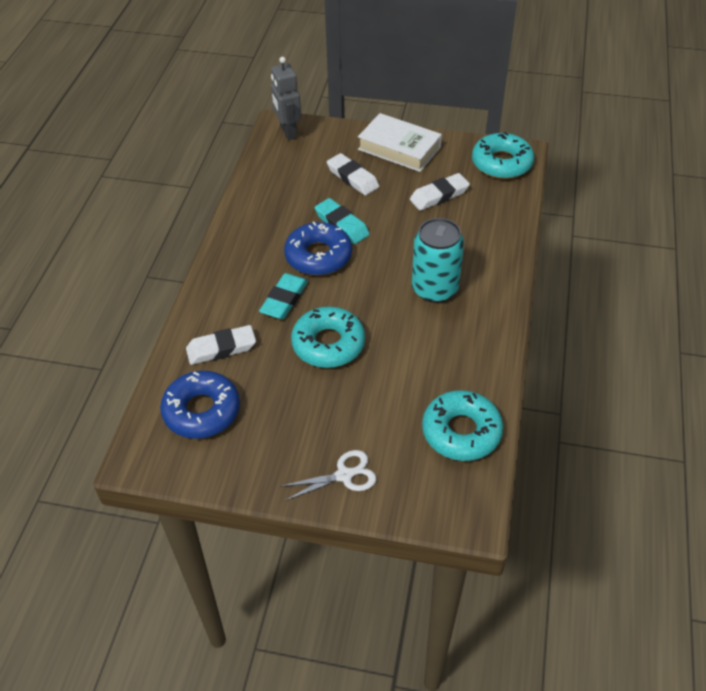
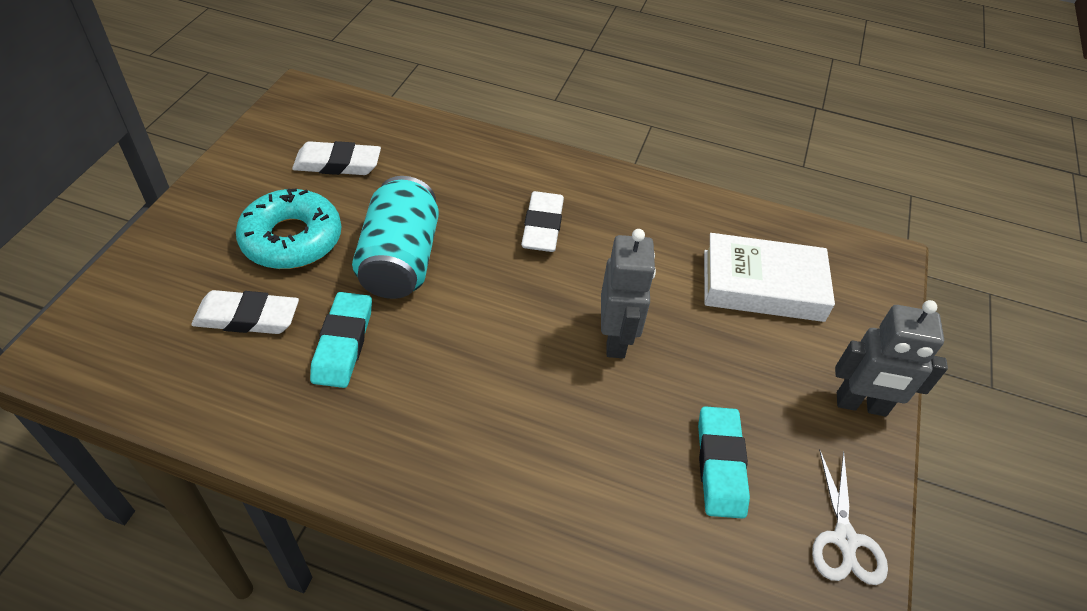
blue donut: 2 -> 0
grey robot: 1 -> 2
turquoise donut: 3 -> 1

